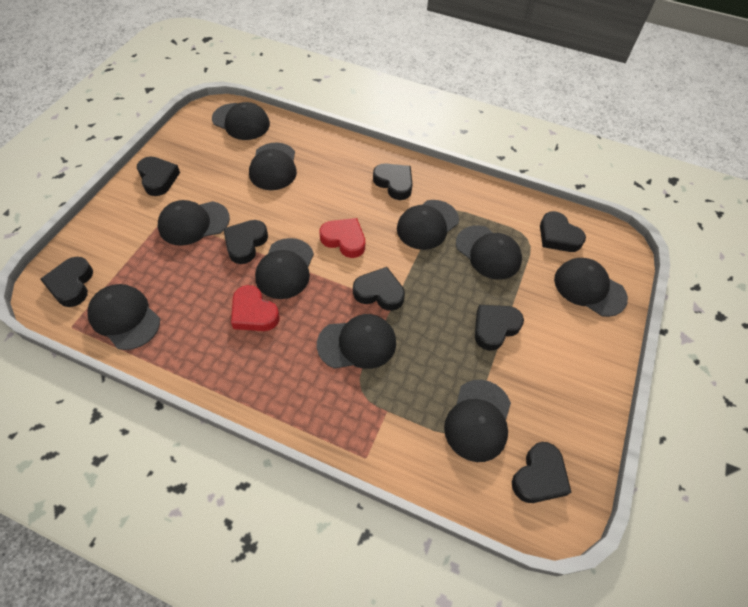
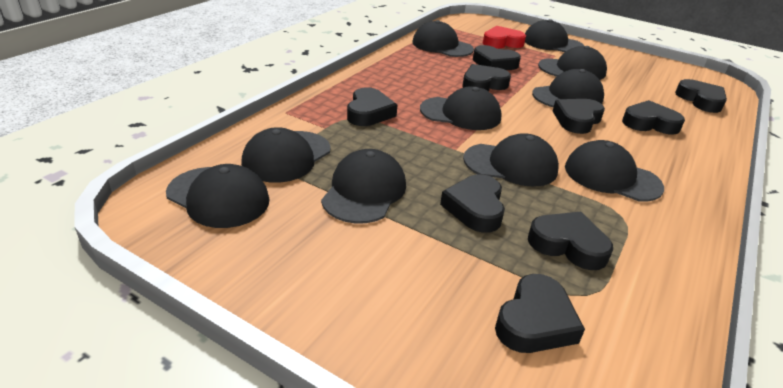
black heart: 8 -> 9
red heart: 2 -> 1

